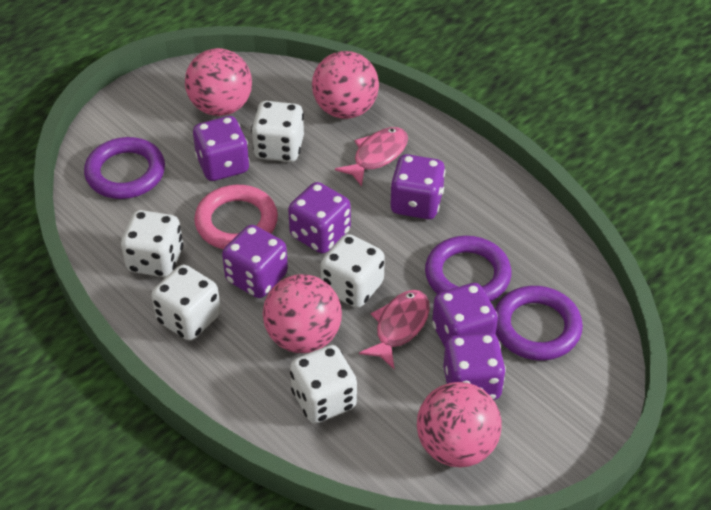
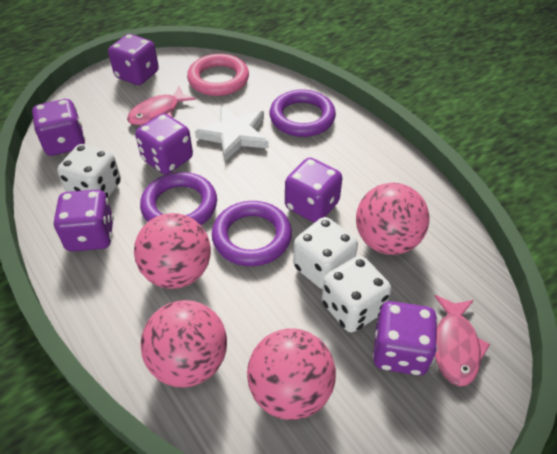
white dice: 5 -> 3
white star: 0 -> 1

